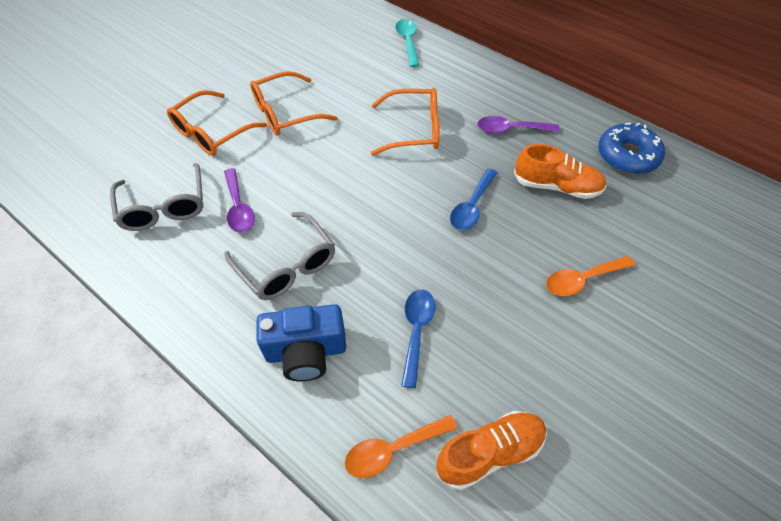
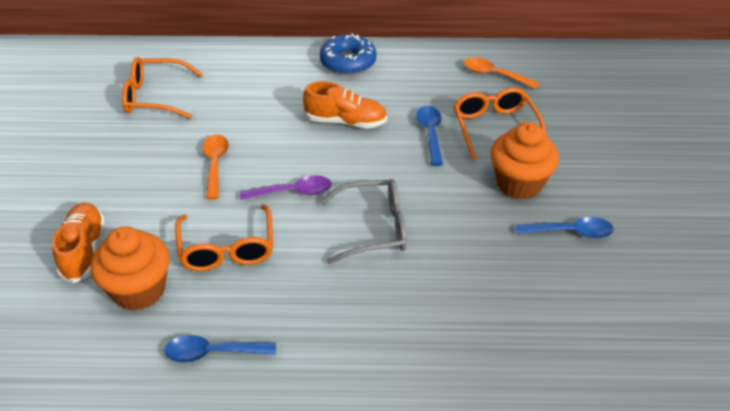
blue camera: 1 -> 0
blue spoon: 2 -> 3
grey glasses: 2 -> 1
orange cupcake: 0 -> 2
purple spoon: 2 -> 1
turquoise spoon: 1 -> 0

